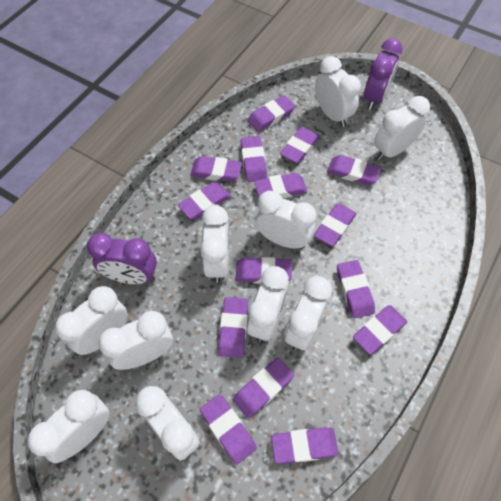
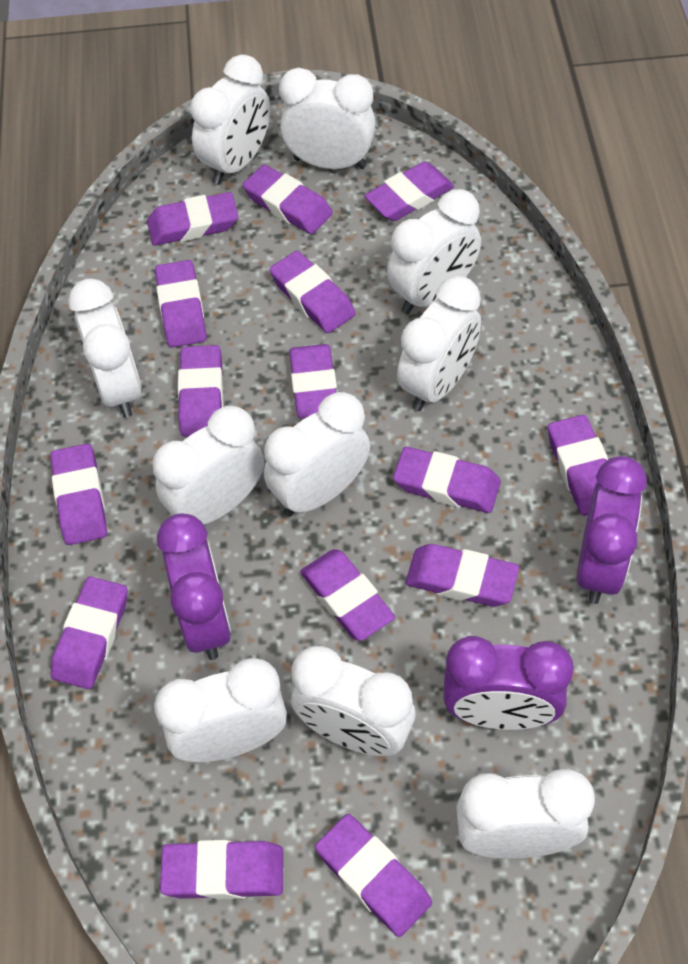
purple clock: 2 -> 3

